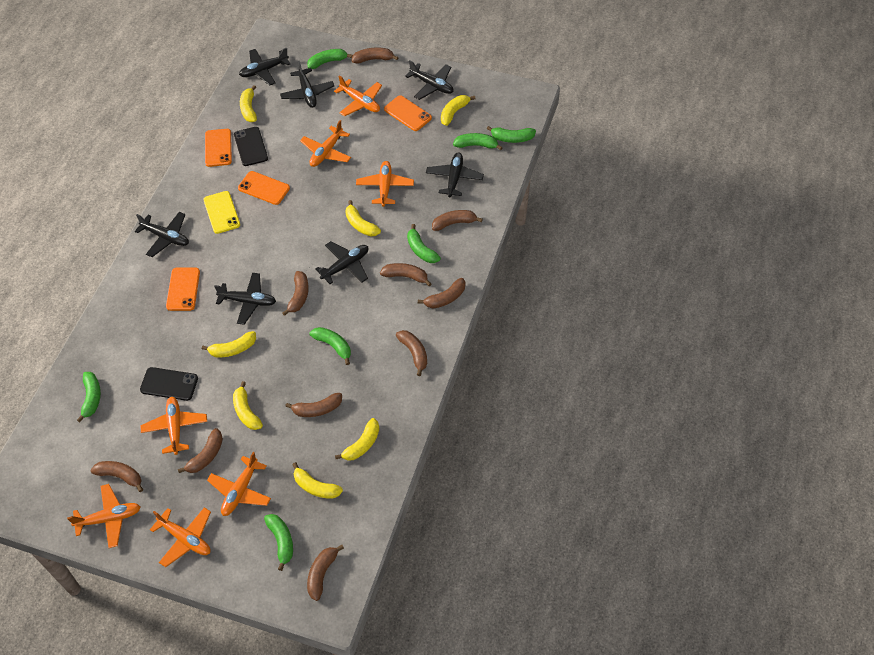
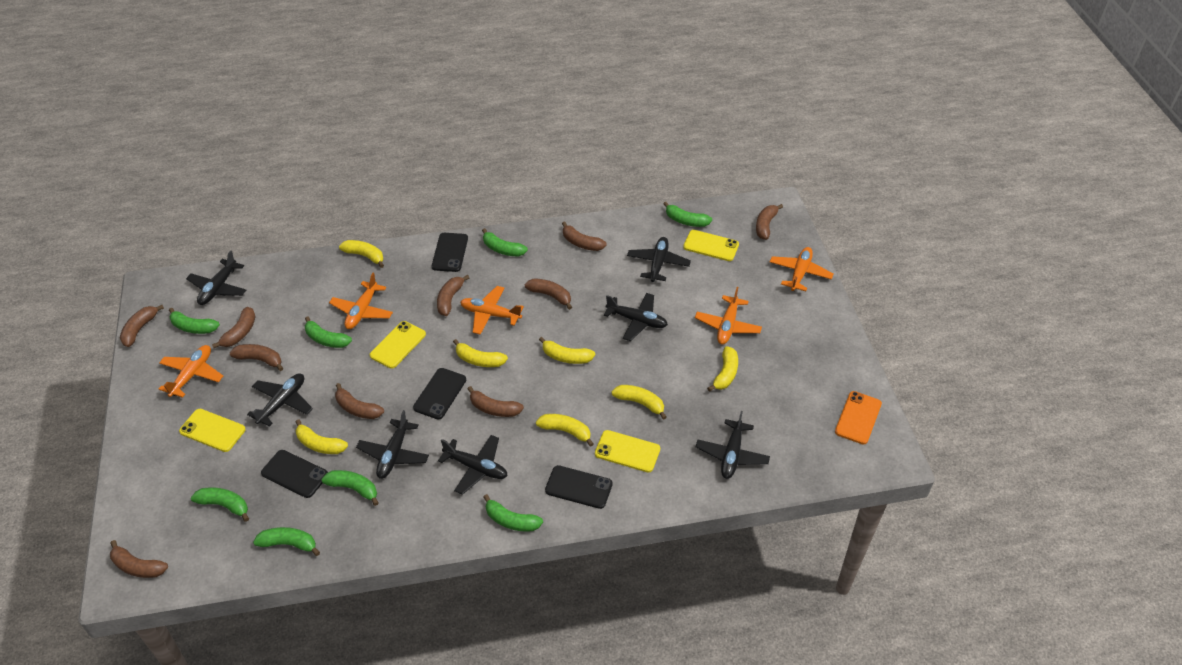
black phone: 2 -> 4
green banana: 7 -> 8
orange phone: 4 -> 1
orange plane: 7 -> 5
yellow phone: 1 -> 4

